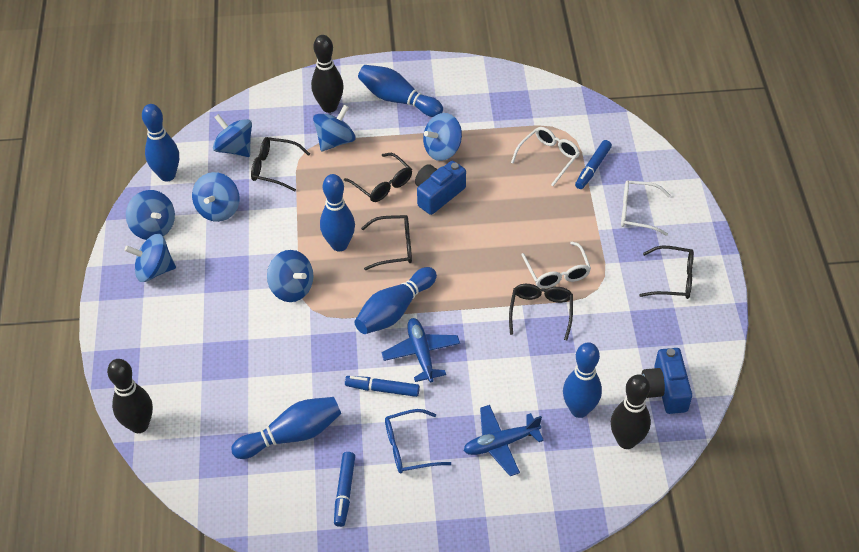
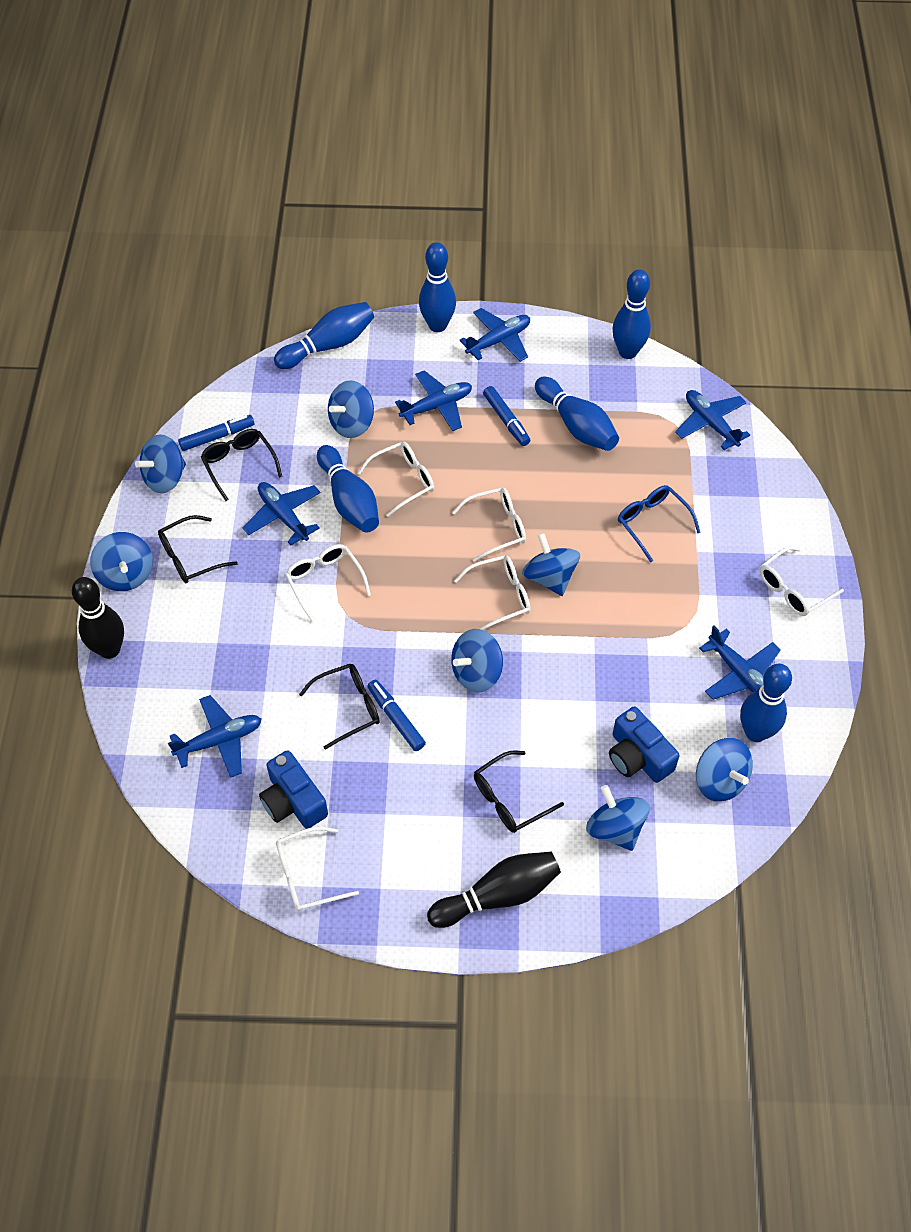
black bowling pin: 3 -> 2
black glasses: 5 -> 4
blue plane: 2 -> 6
white glasses: 3 -> 6

